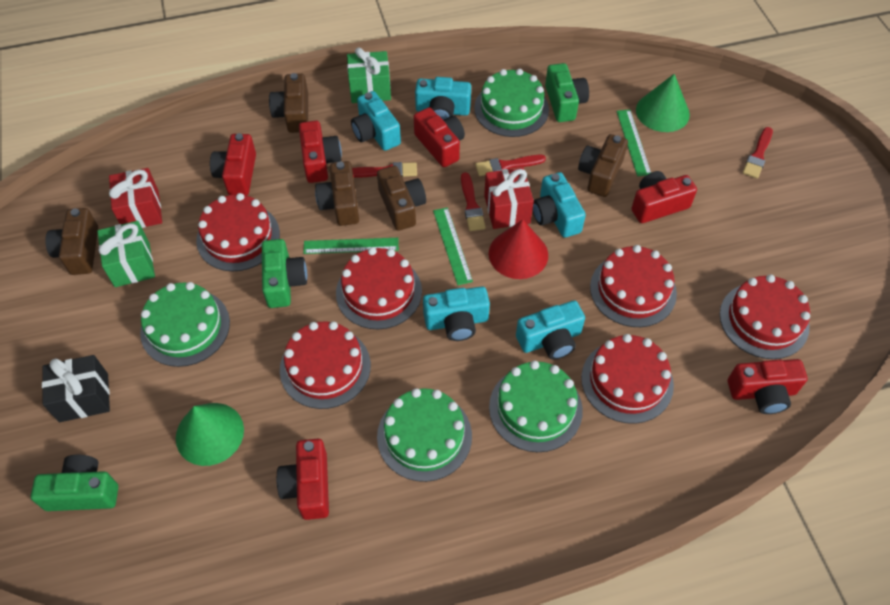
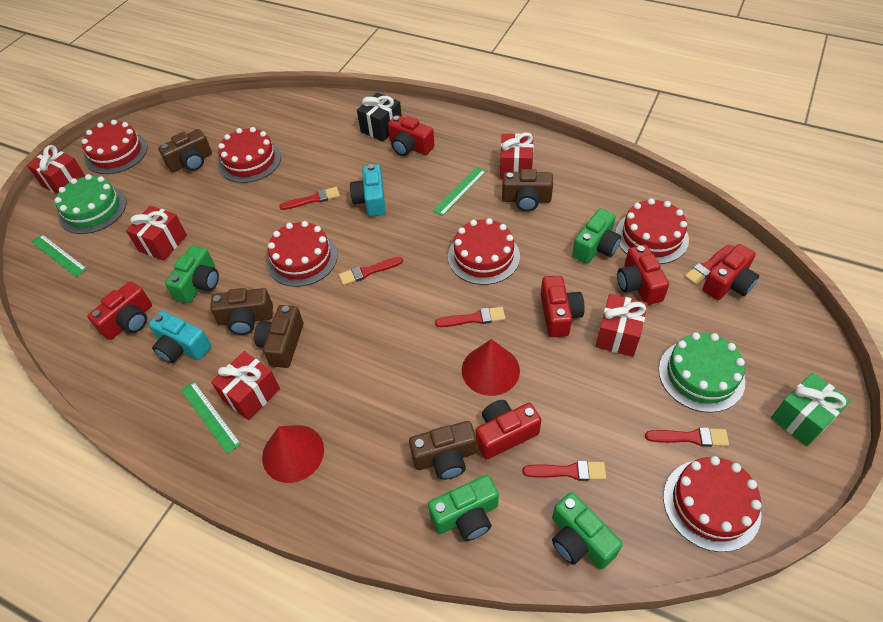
green cake: 4 -> 2
green camera: 3 -> 4
green cone: 2 -> 0
green gift: 2 -> 1
red brush: 4 -> 6
red cone: 1 -> 2
red gift: 2 -> 5
turquoise camera: 5 -> 2

